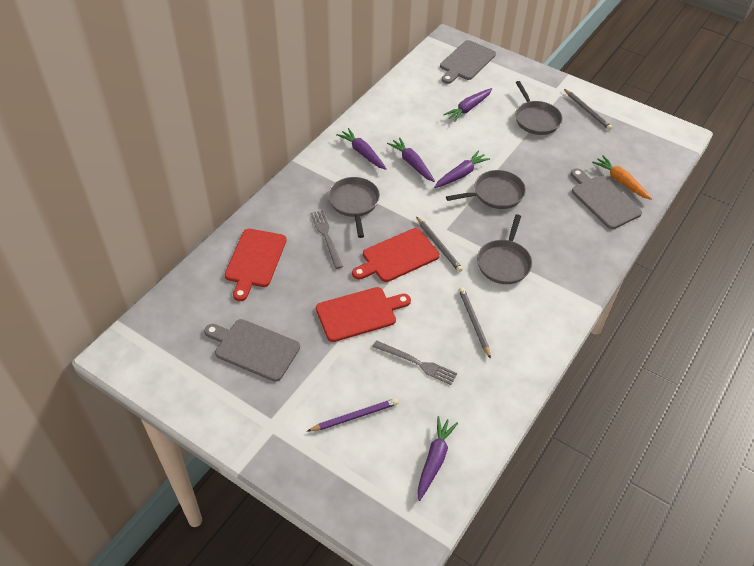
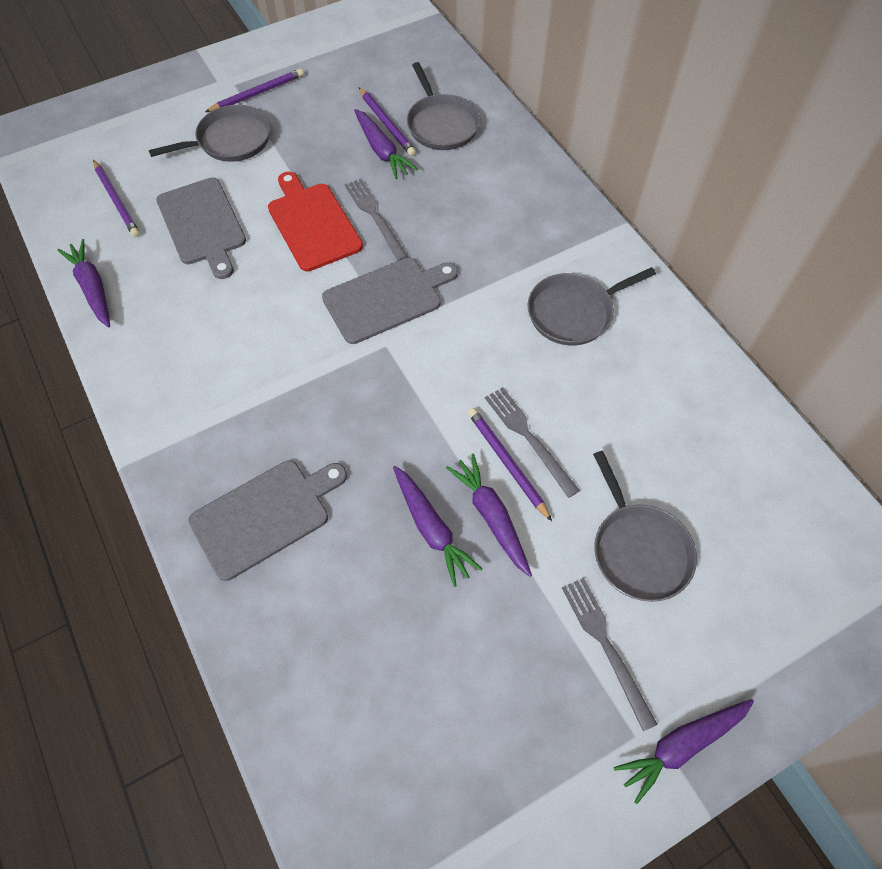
grey fork: 2 -> 3
grey pencil: 3 -> 0
orange carrot: 1 -> 0
purple pencil: 1 -> 4
red cutting board: 3 -> 1

